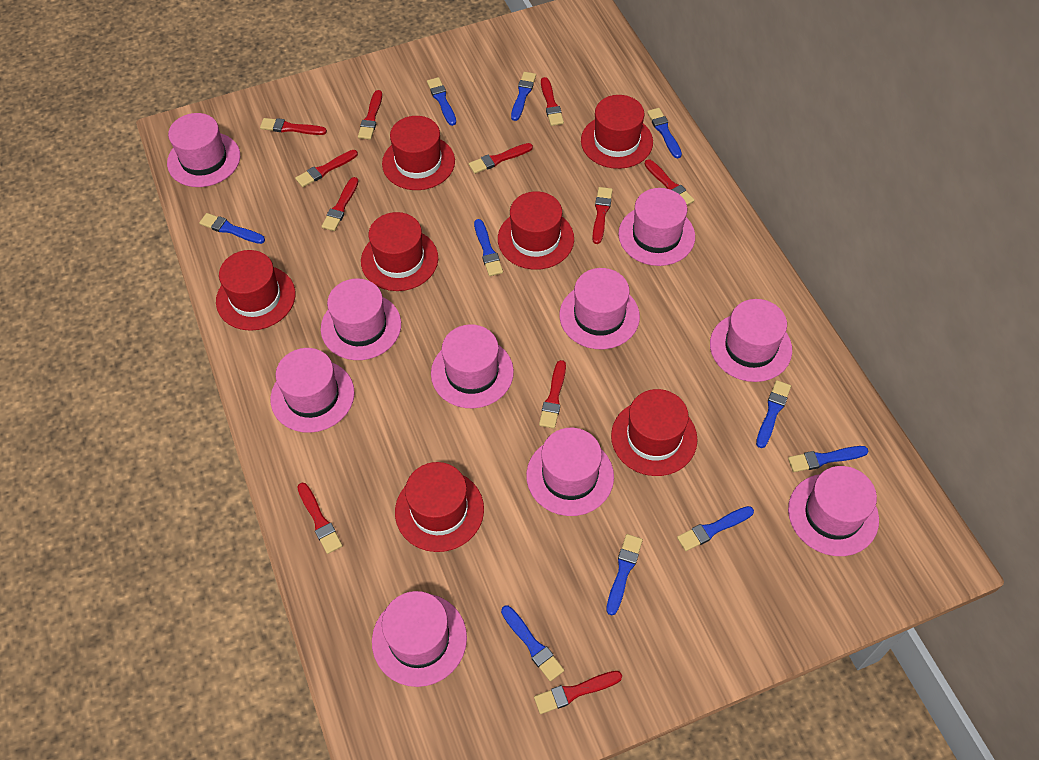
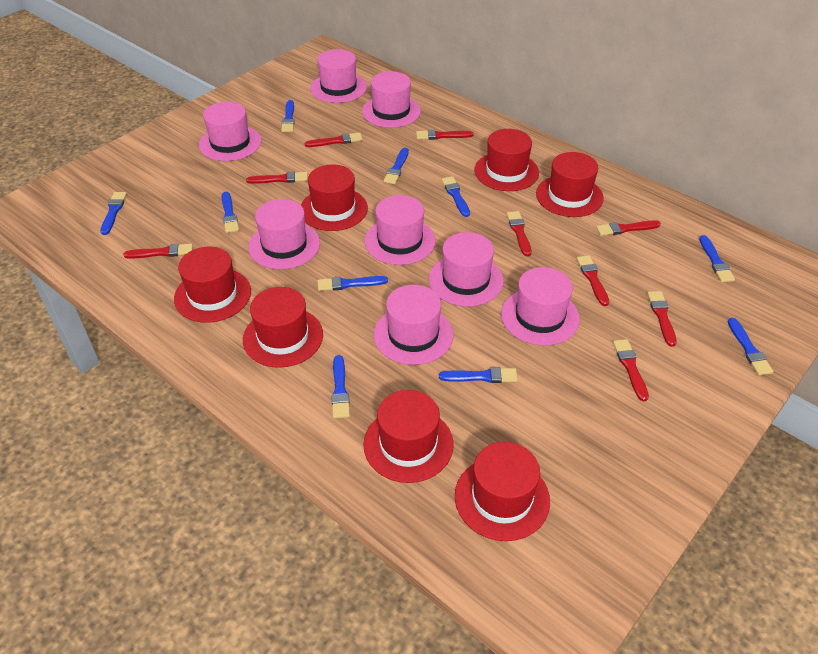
pink hat: 10 -> 8
red brush: 11 -> 9

